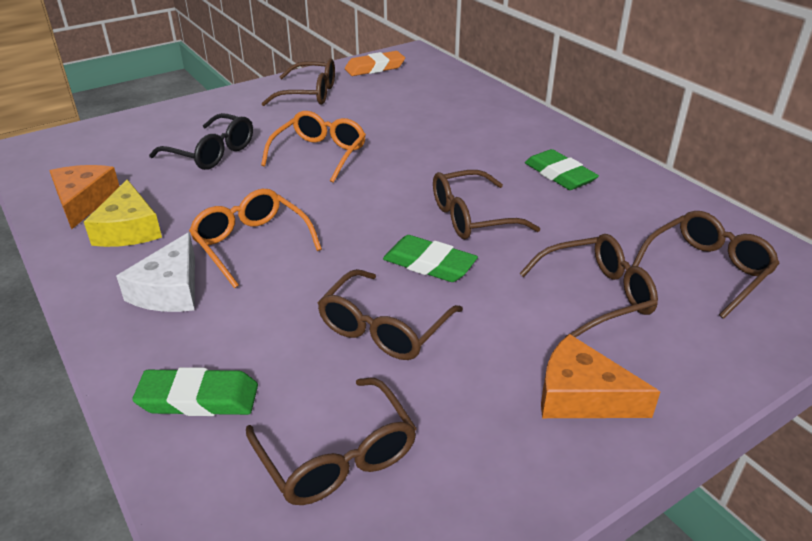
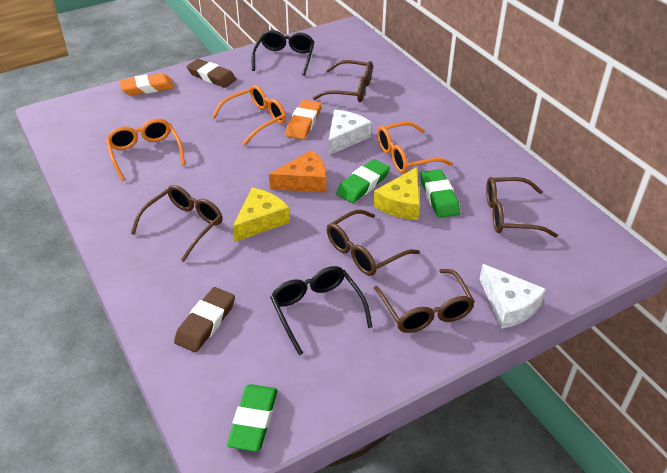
black glasses: 1 -> 2
brown eraser: 0 -> 2
brown glasses: 6 -> 5
orange cheese: 2 -> 1
orange eraser: 1 -> 2
orange glasses: 2 -> 3
white cheese: 1 -> 2
yellow cheese: 1 -> 2

